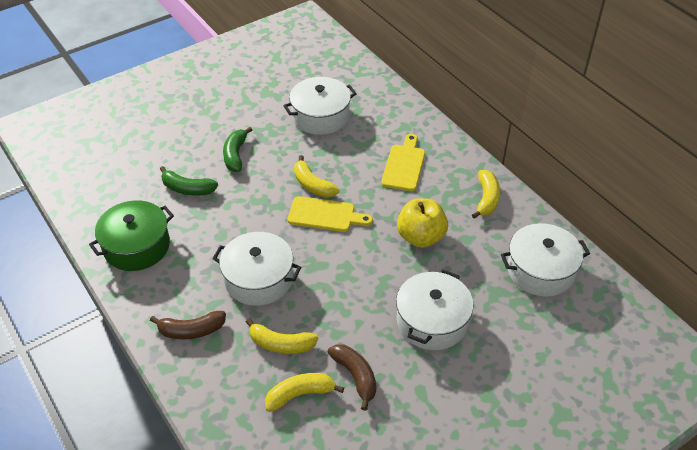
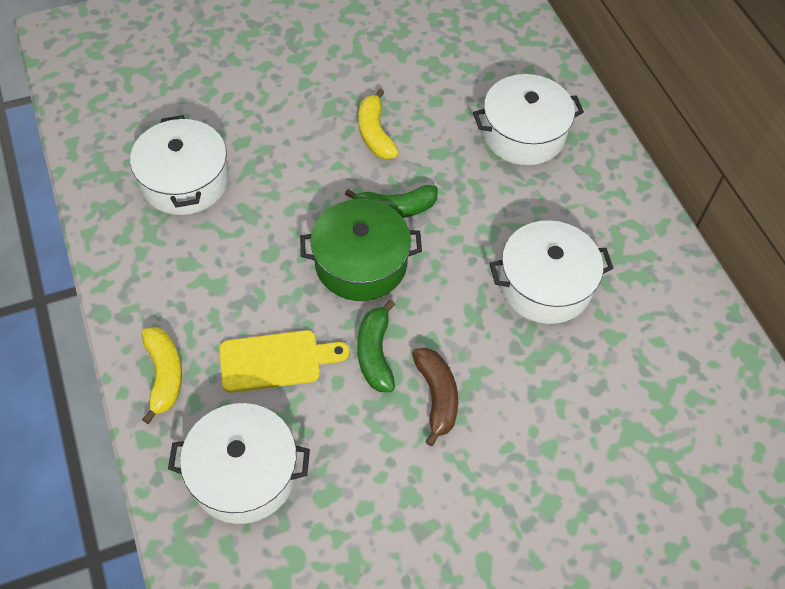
brown banana: 2 -> 1
yellow apple: 1 -> 0
yellow banana: 4 -> 2
yellow cutting board: 2 -> 1

